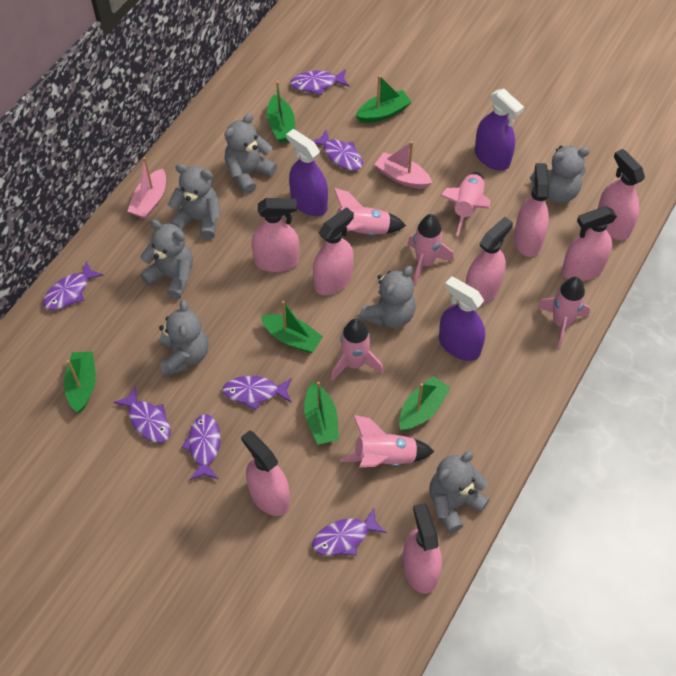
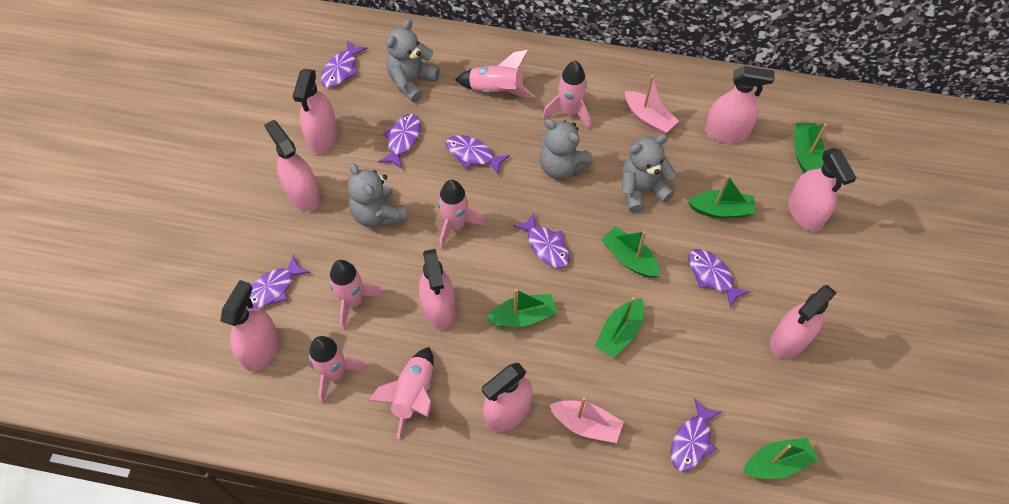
grey teddy bear: 7 -> 4
purple spray bottle: 3 -> 0

